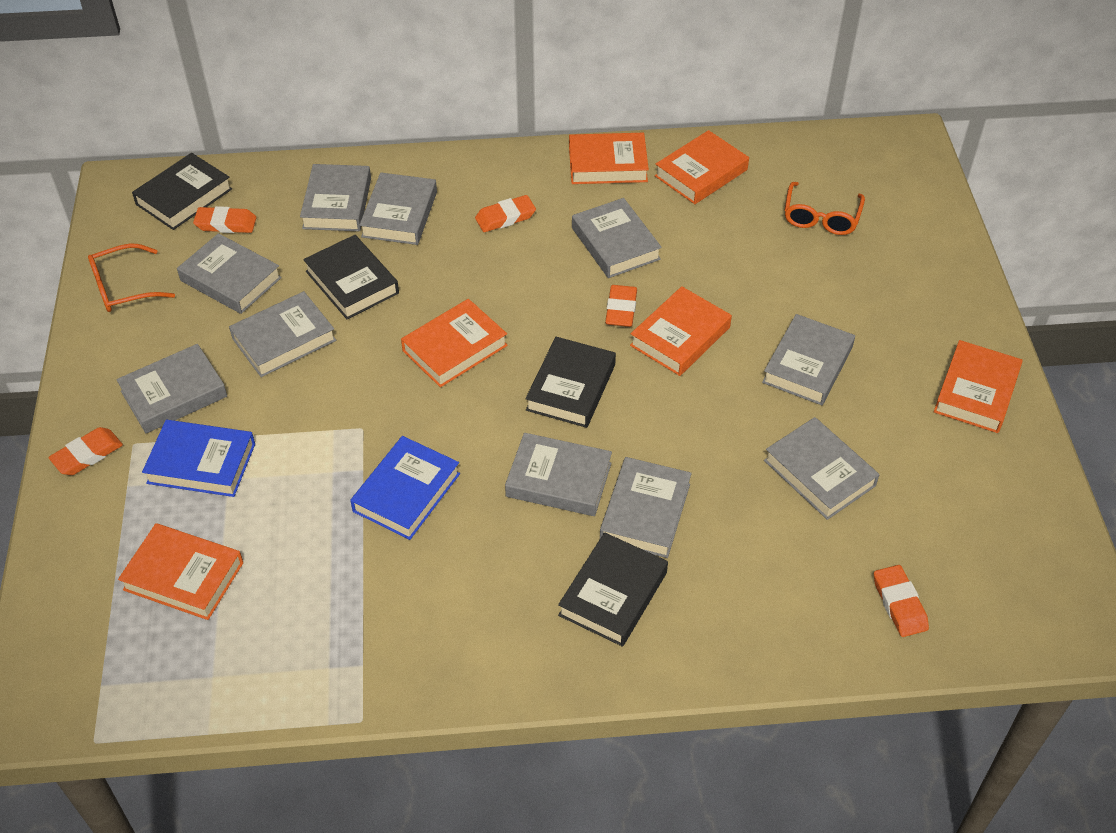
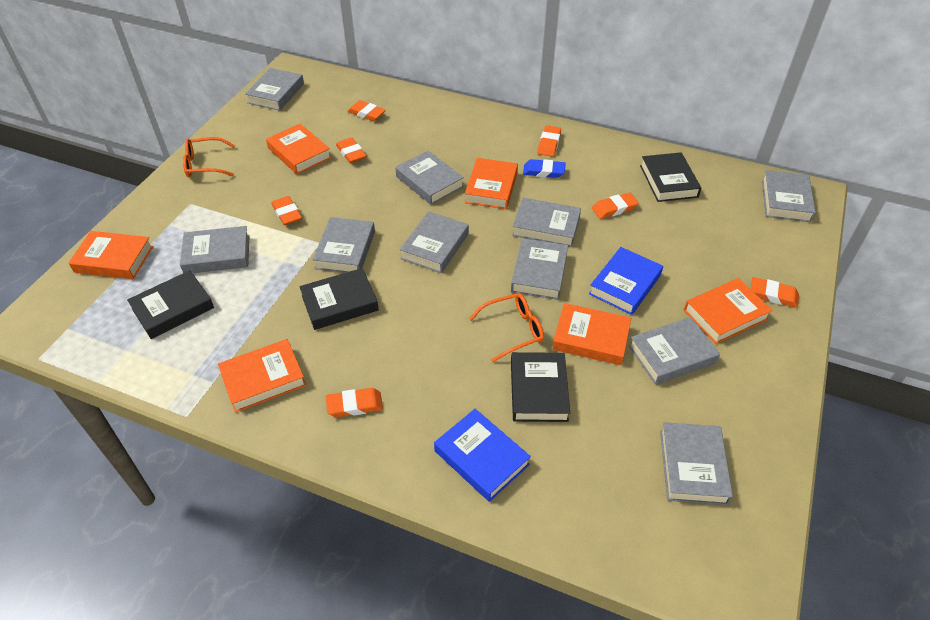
blue eraser: 0 -> 1
orange eraser: 5 -> 7

